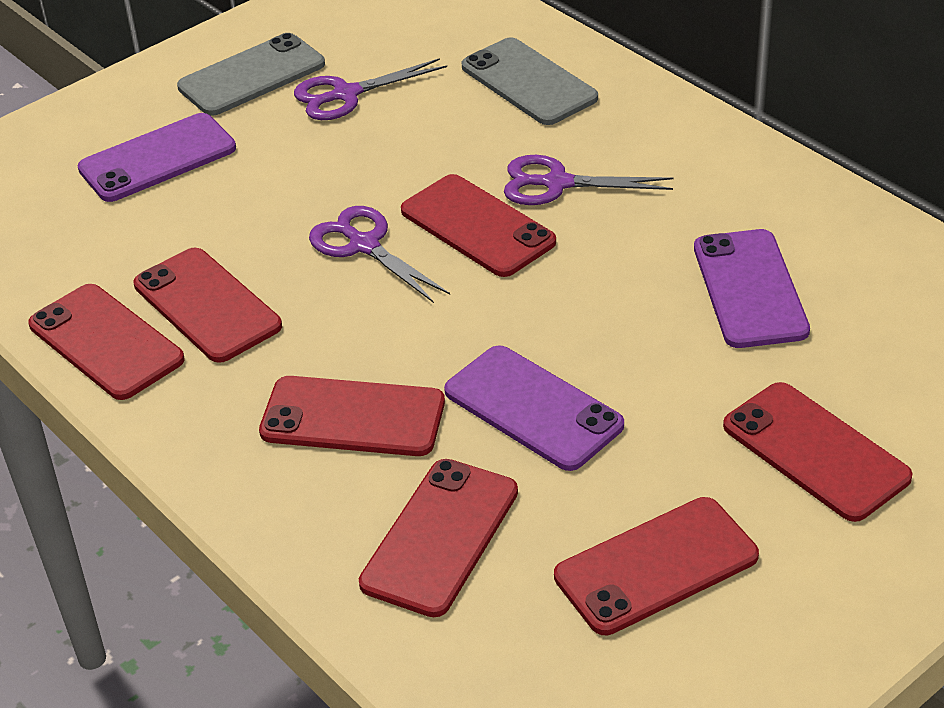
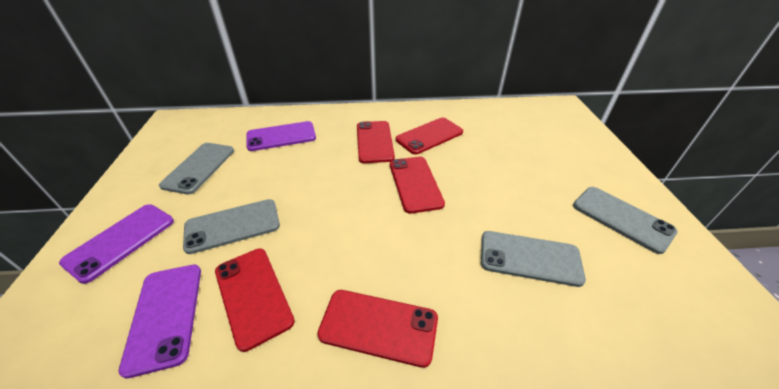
grey phone: 2 -> 4
purple scissors: 3 -> 0
red phone: 7 -> 5

